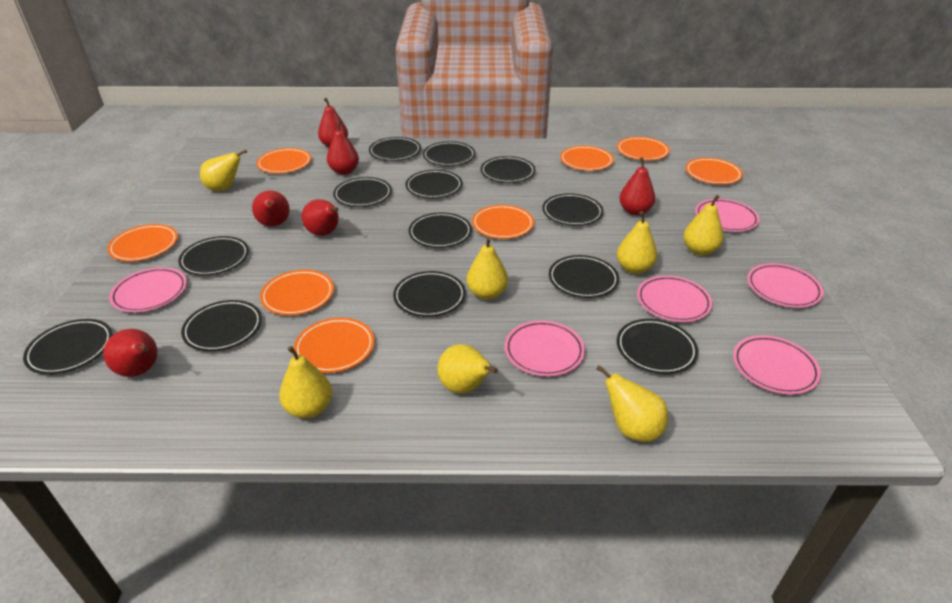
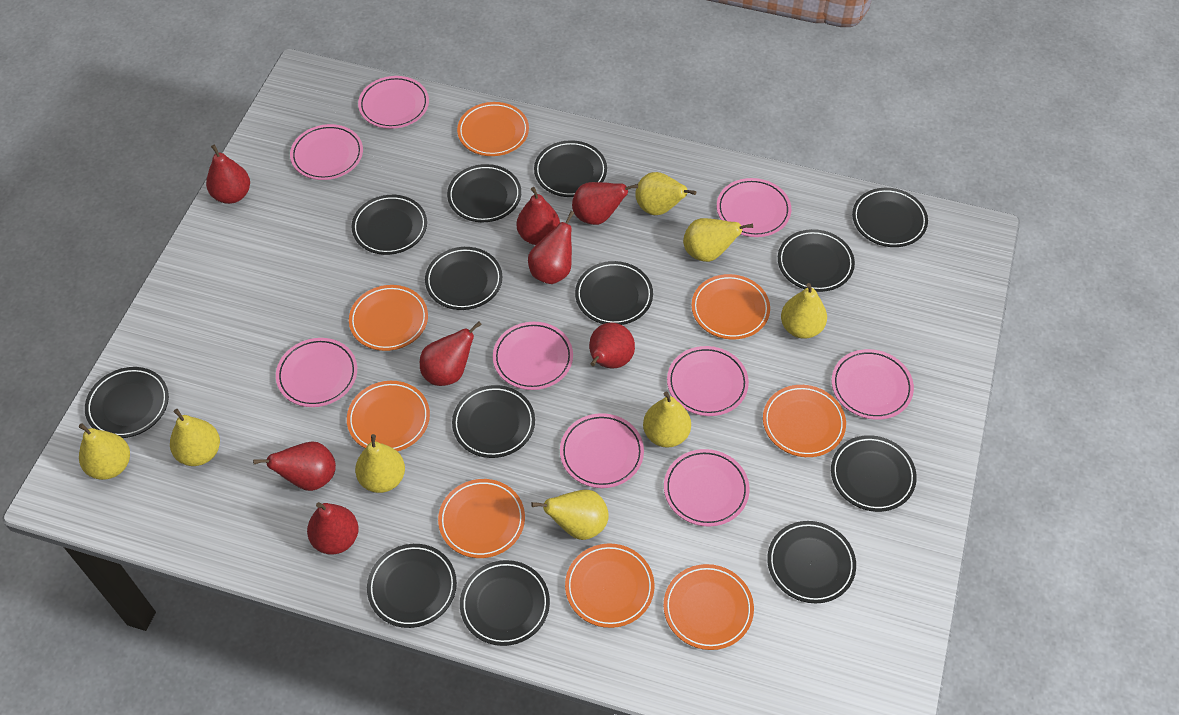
pink plate: 6 -> 9
red pear: 6 -> 8
yellow pear: 7 -> 8

